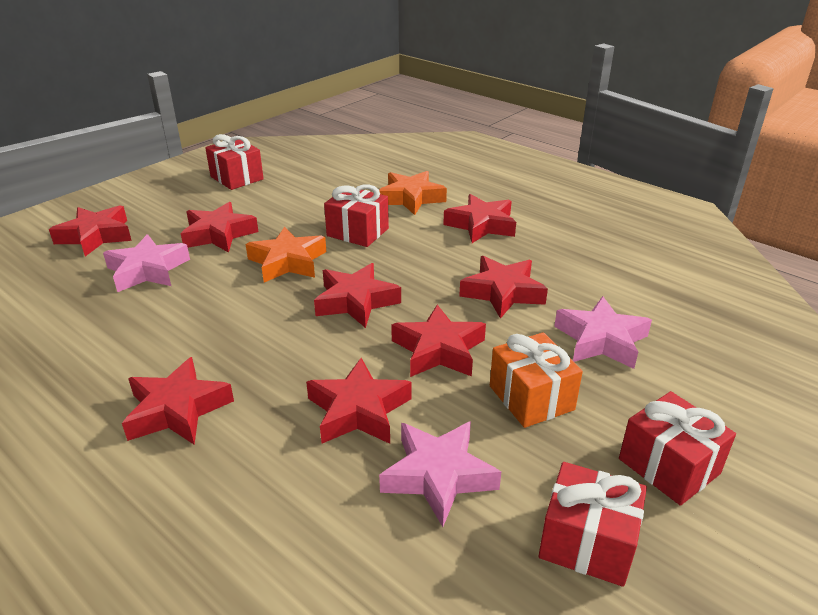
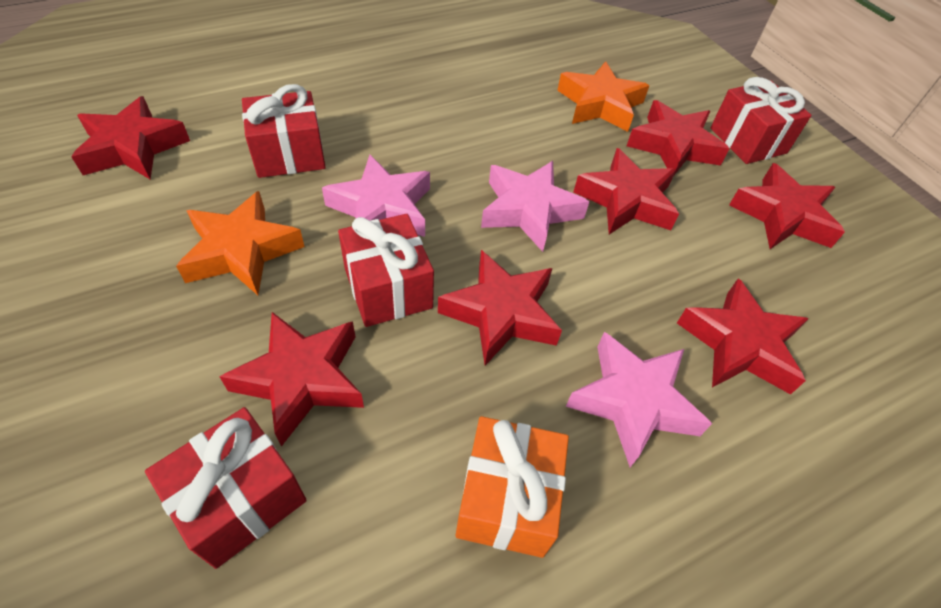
red star: 8 -> 7

